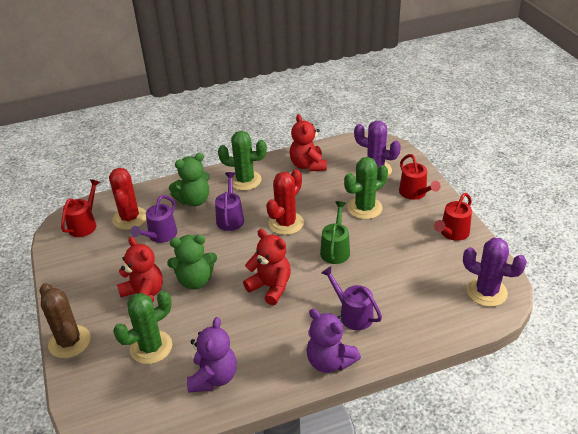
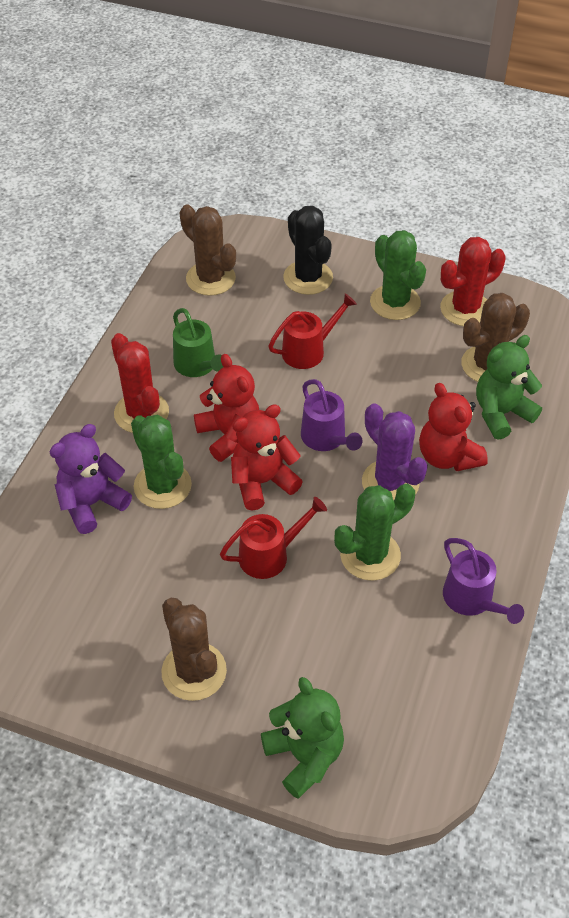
black cactus: 0 -> 1
brown cactus: 1 -> 3
purple cactus: 2 -> 1
purple teddy bear: 2 -> 1
purple watering can: 3 -> 2
red watering can: 3 -> 2

